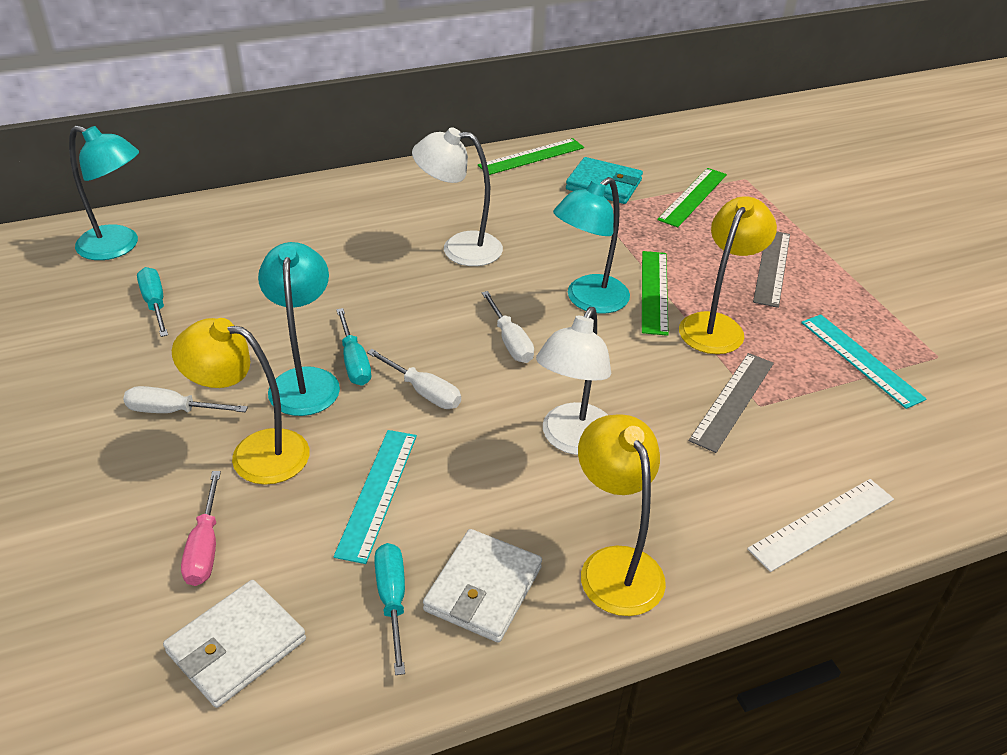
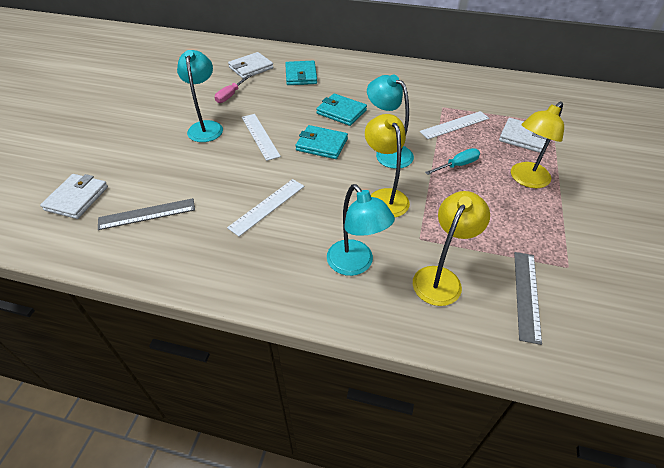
green ruler: 3 -> 0
turquoise ruler: 2 -> 0
turquoise screwdriver: 3 -> 1
turquoise wallet: 1 -> 3
white lamp: 2 -> 0
white ruler: 1 -> 3
white screwdriver: 3 -> 0
white wallet: 2 -> 3

